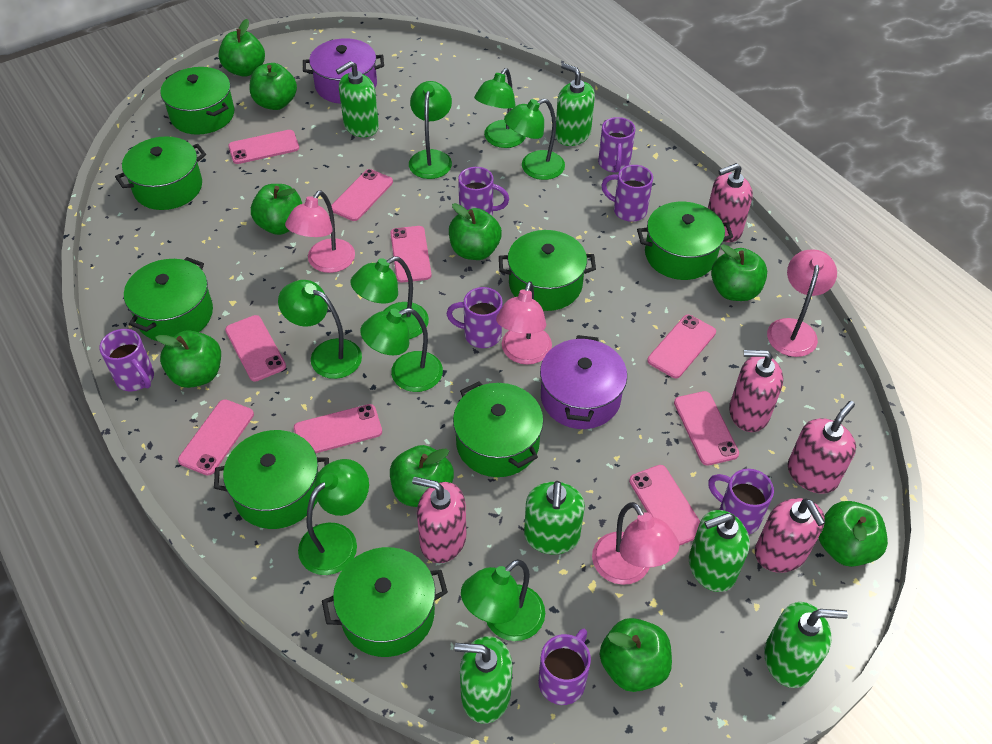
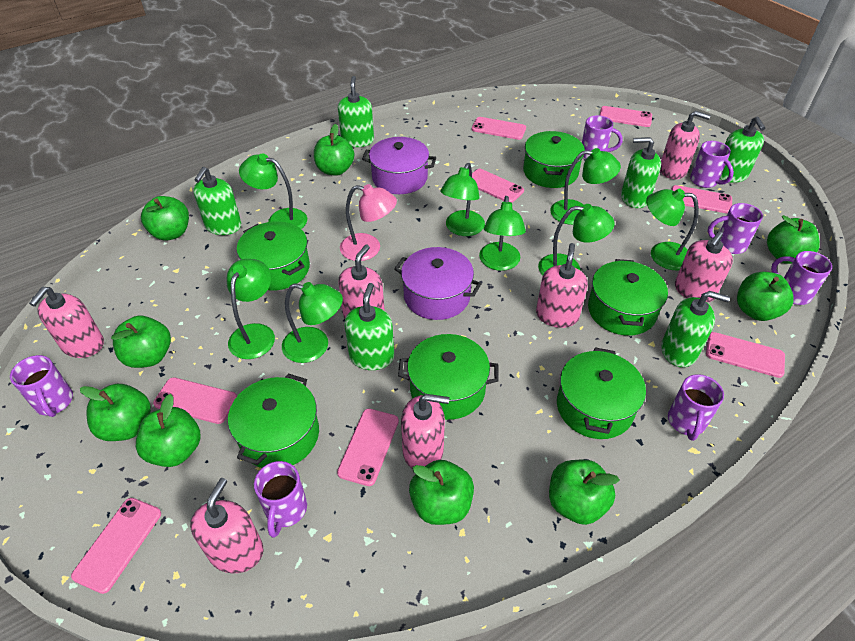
green pot: 8 -> 6
pink lamp: 4 -> 1
pink phone: 9 -> 8
pink soap dispenser: 5 -> 7

